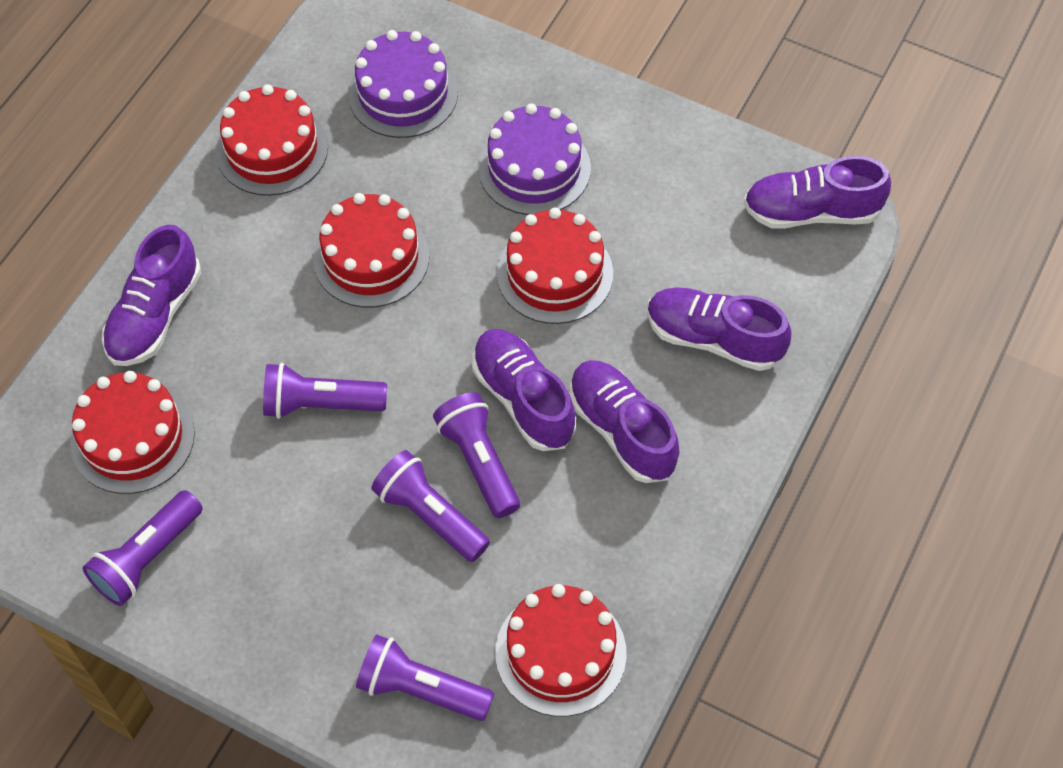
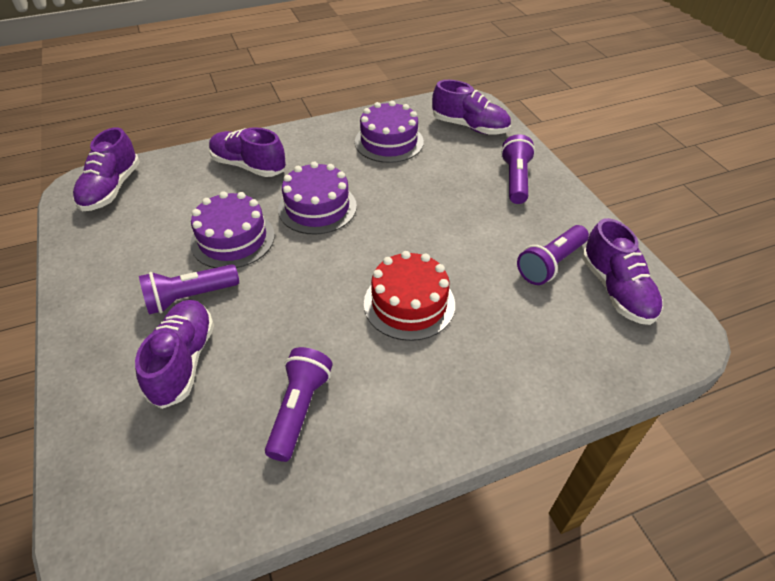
purple cake: 2 -> 3
purple flashlight: 5 -> 4
red cake: 5 -> 1

